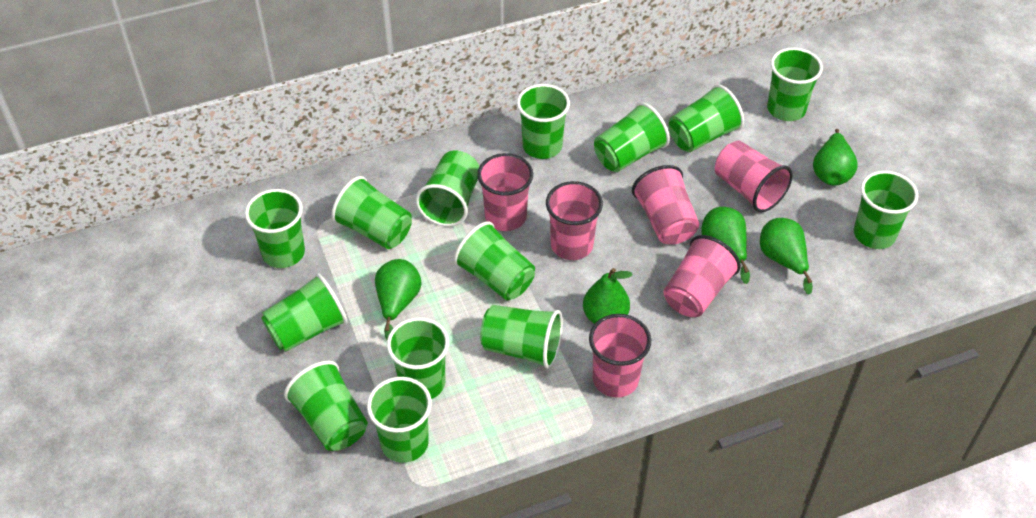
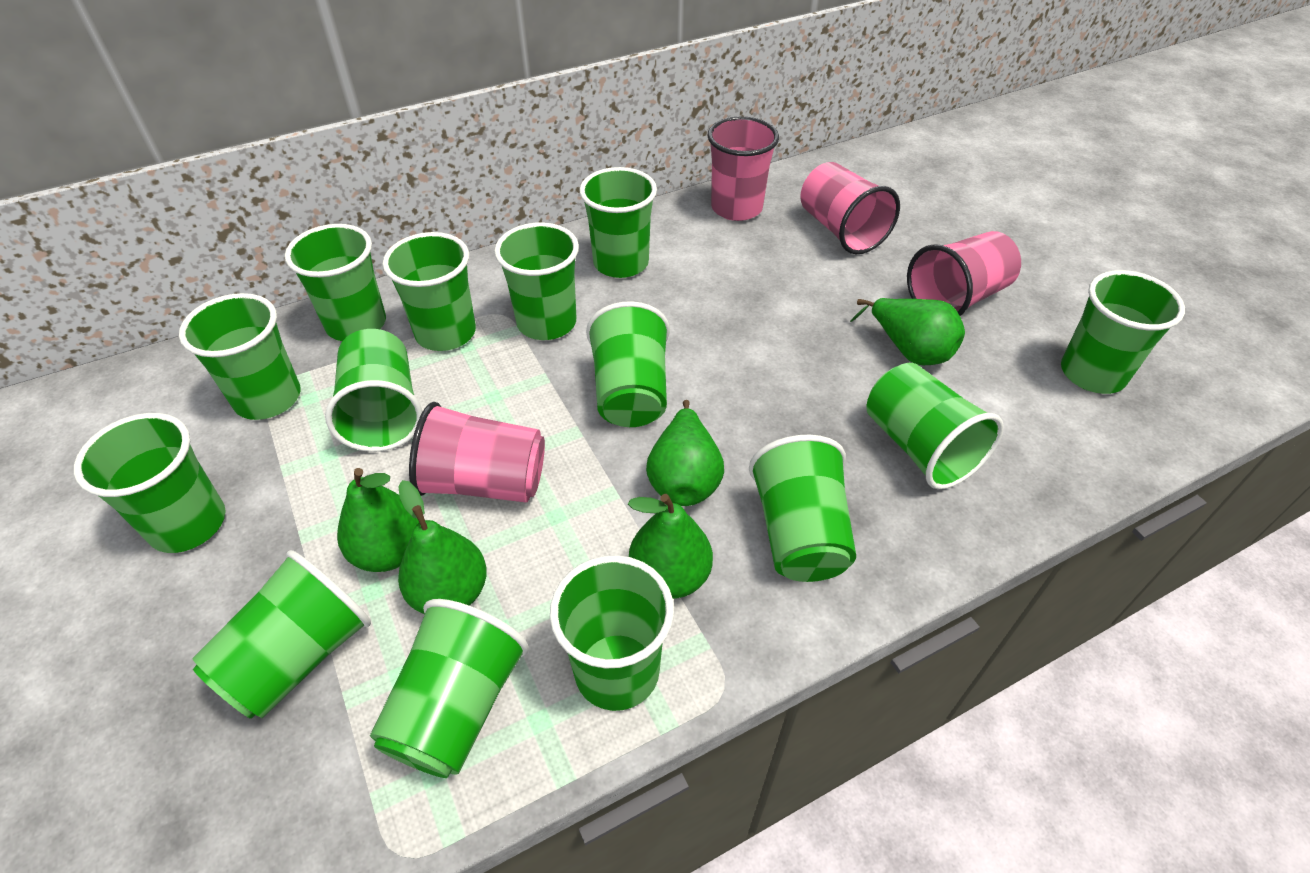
pink cup: 6 -> 4

